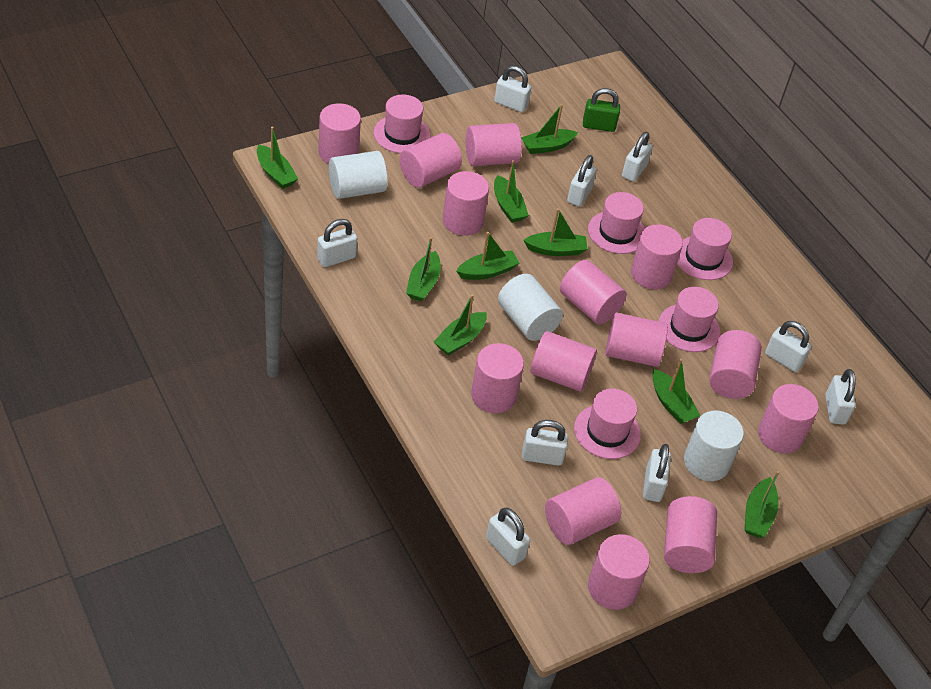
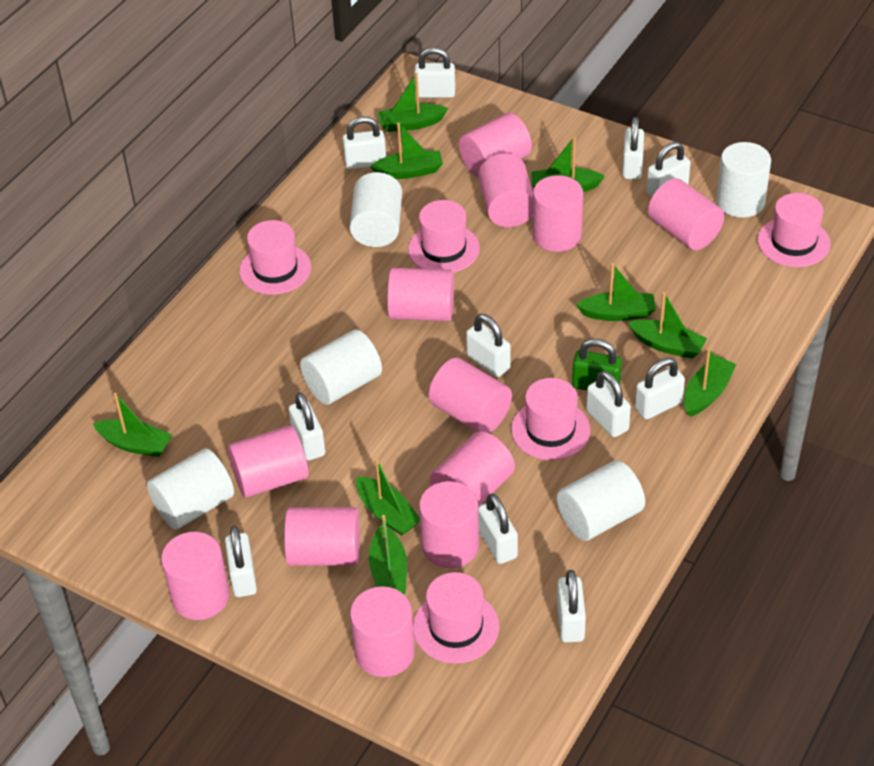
pink cylinder: 14 -> 12
white cylinder: 3 -> 5
white padlock: 9 -> 11

